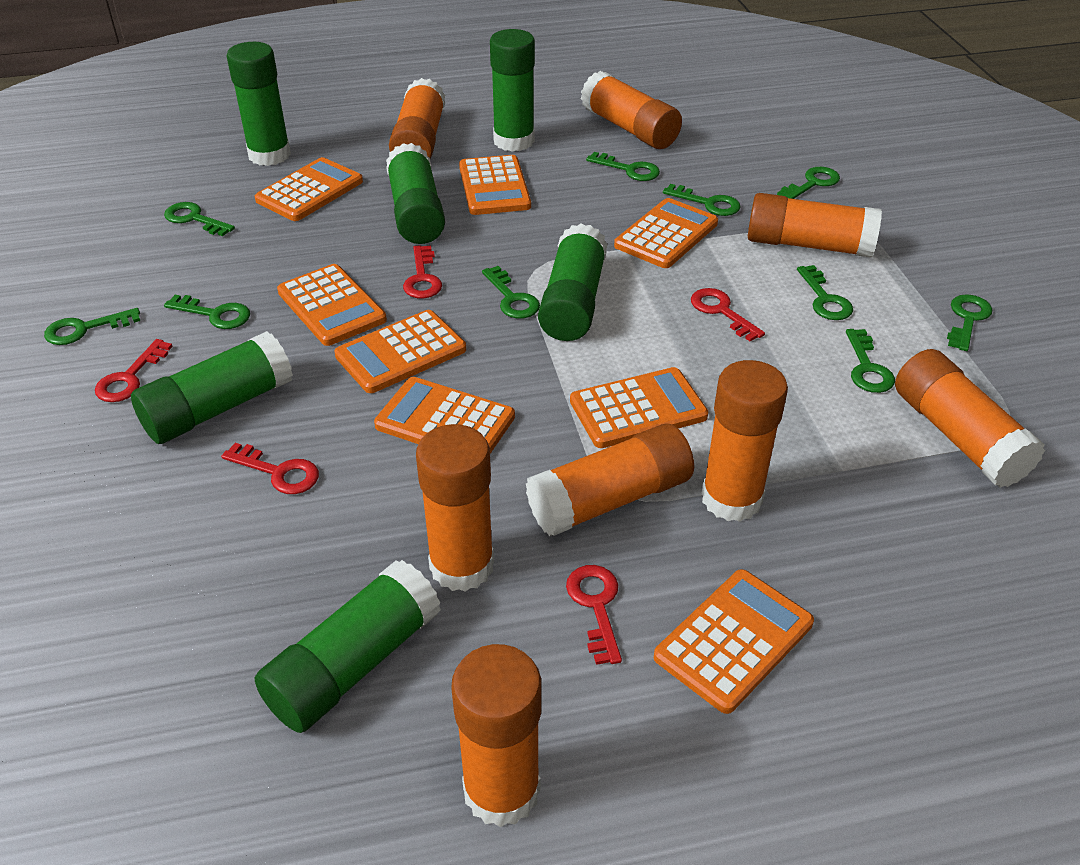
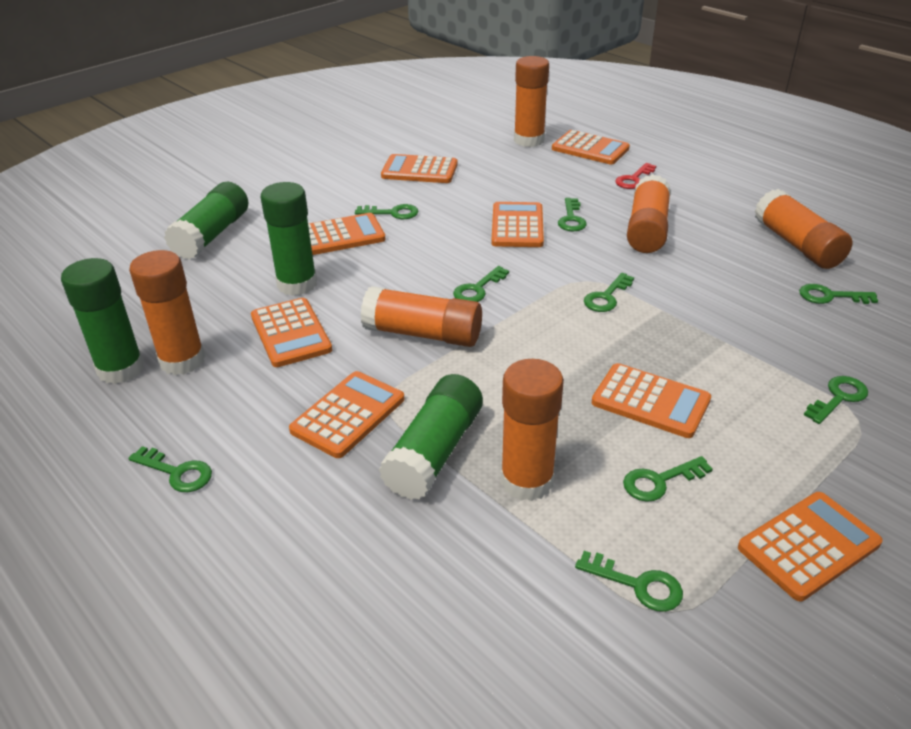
green glue stick: 6 -> 4
green key: 10 -> 9
orange glue stick: 8 -> 6
red key: 5 -> 1

